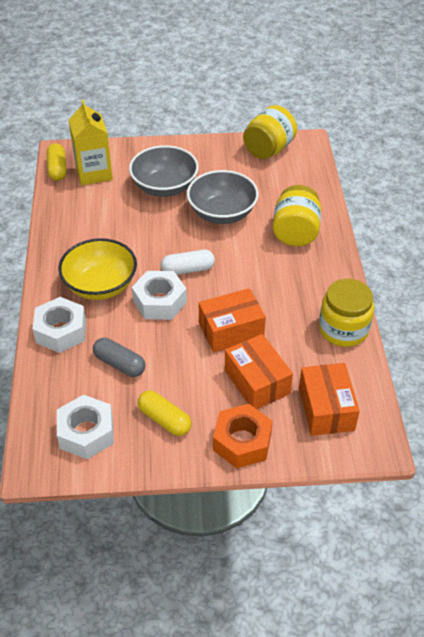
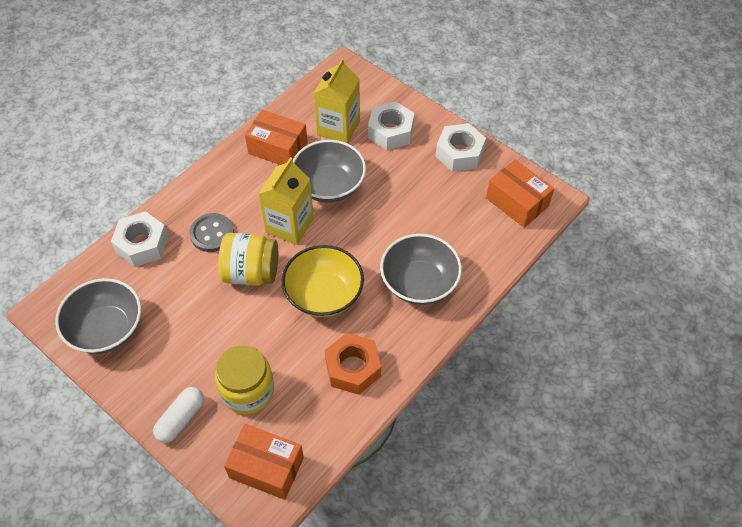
grey bowl: 2 -> 3
grey button: 0 -> 1
grey capsule: 1 -> 0
yellow capsule: 2 -> 0
yellow carton: 1 -> 2
yellow jar: 3 -> 2

